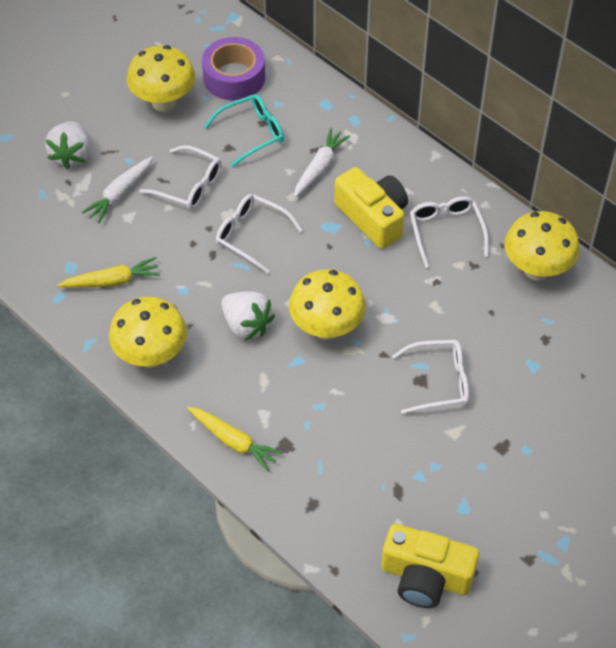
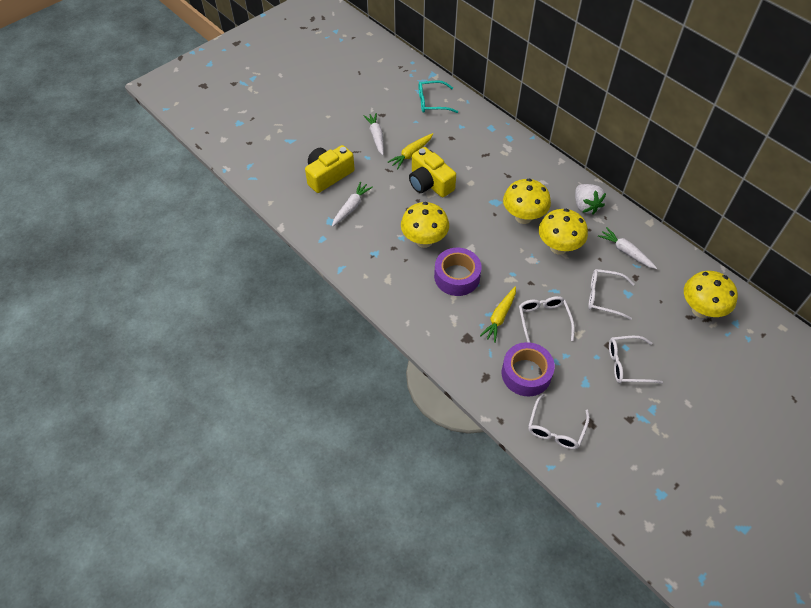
purple tape: 1 -> 2
white carrot: 2 -> 3
white strawberry: 2 -> 1

